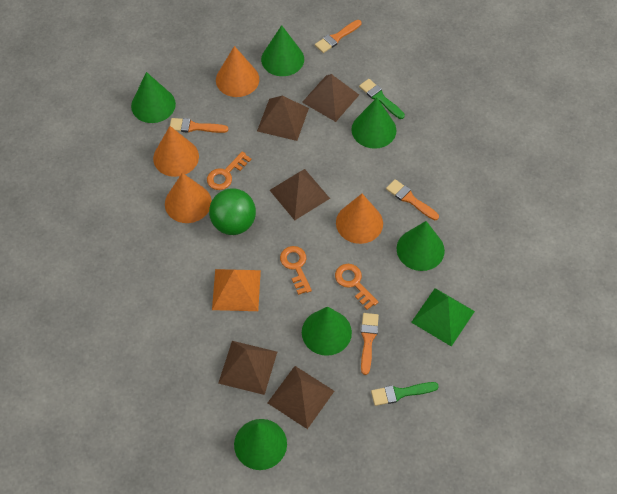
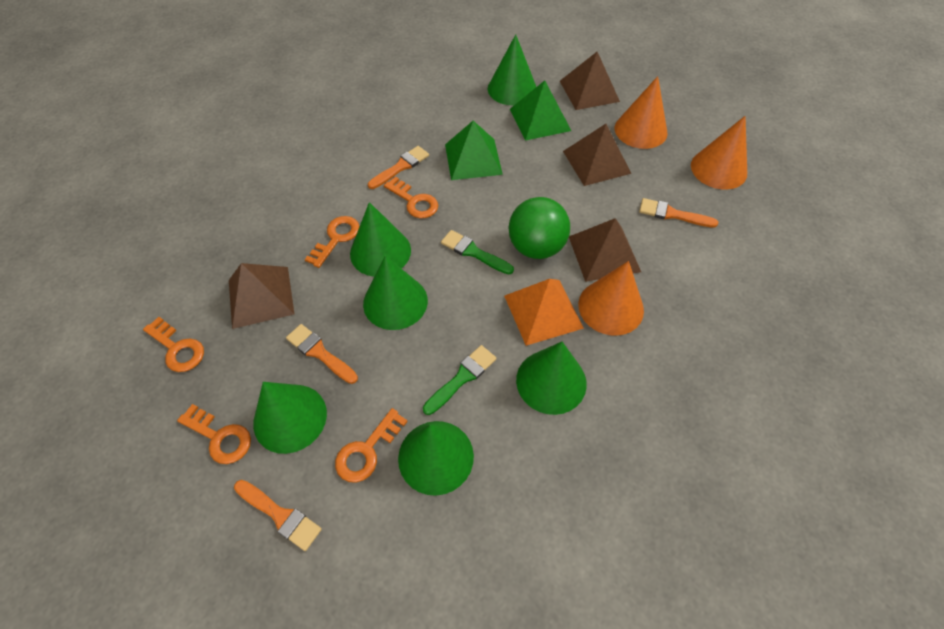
brown pyramid: 5 -> 4
green pyramid: 1 -> 2
orange cone: 4 -> 3
orange key: 3 -> 5

